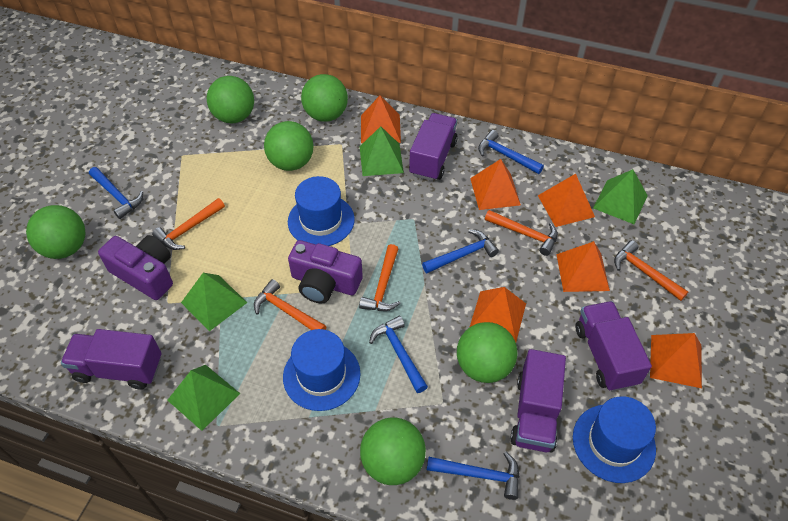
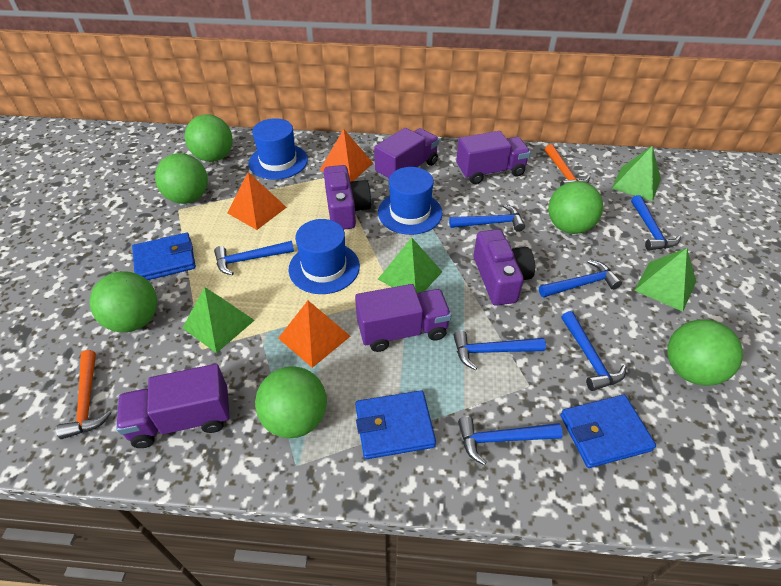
blue hammer: 5 -> 7
blue wallet: 0 -> 3
orange hammer: 5 -> 2
orange pyramid: 6 -> 3

